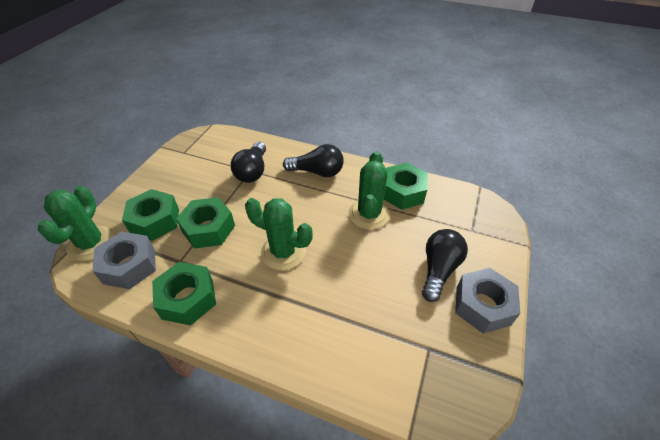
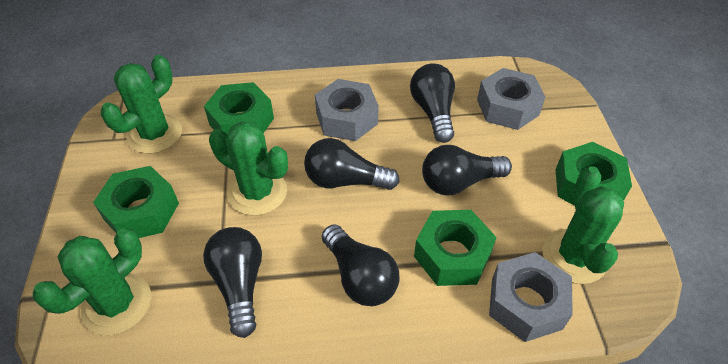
black light bulb: 3 -> 5
green cactus: 3 -> 4
grey nut: 2 -> 3

